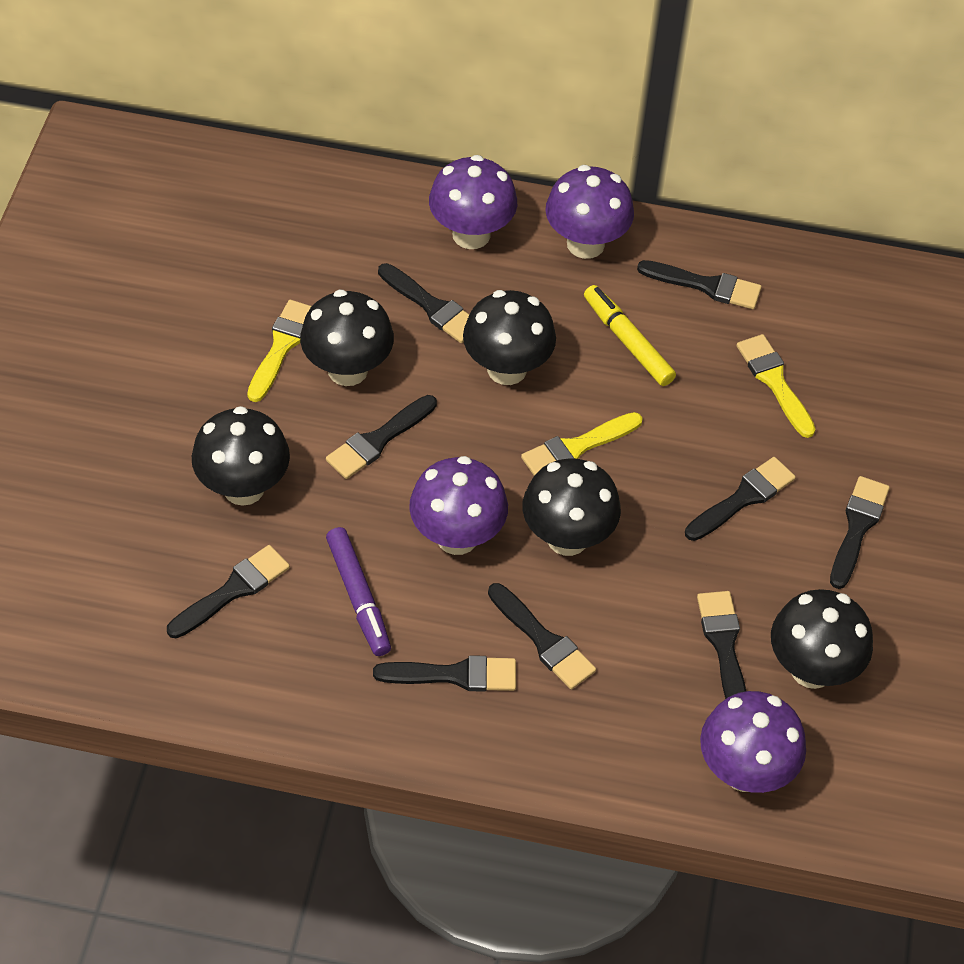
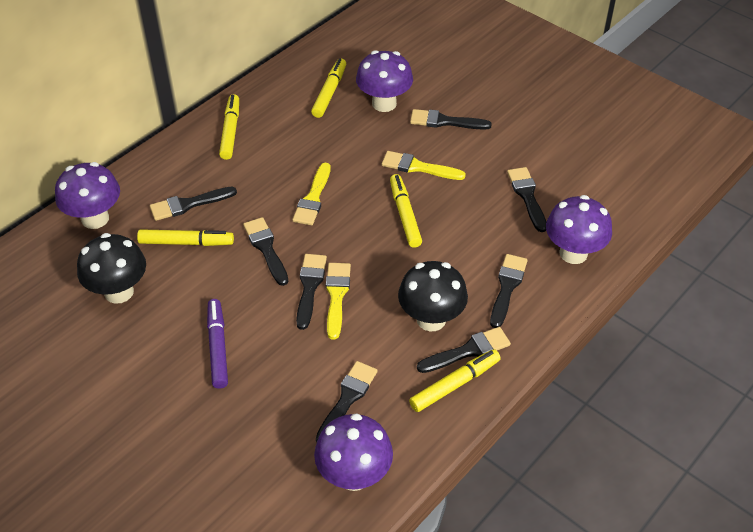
black brush: 9 -> 8
black mushroom: 5 -> 2
yellow marker: 1 -> 5

